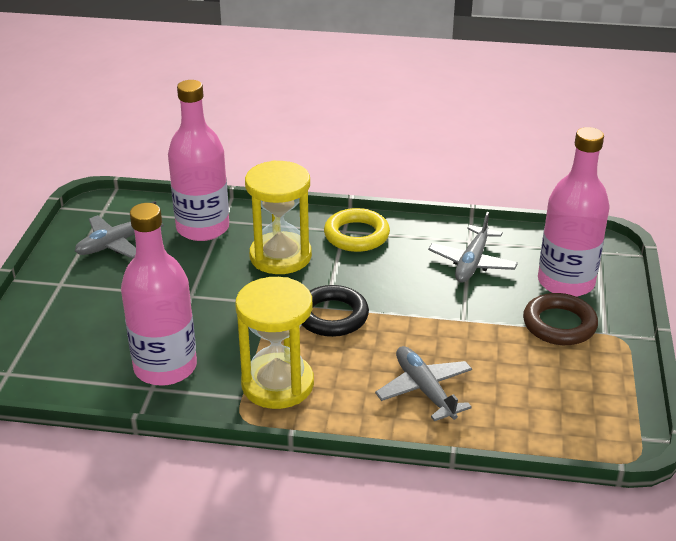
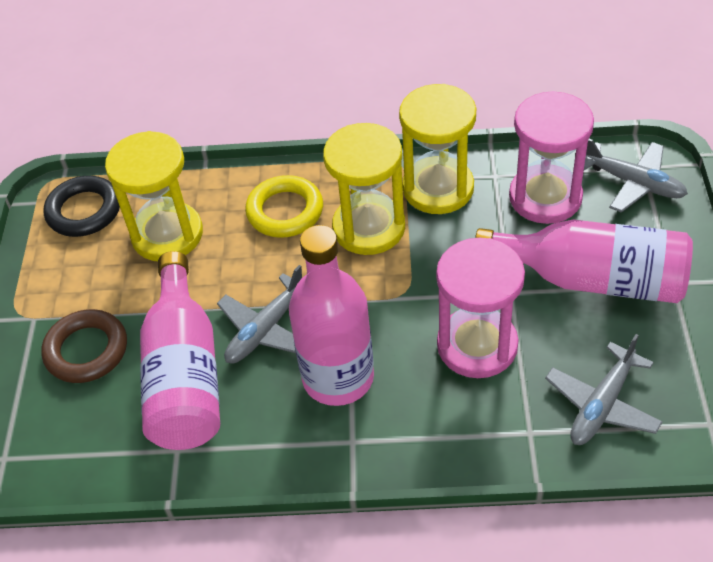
pink hourglass: 0 -> 2
yellow hourglass: 2 -> 3

